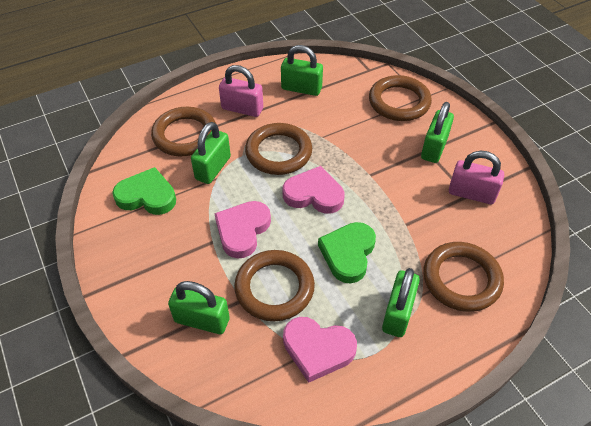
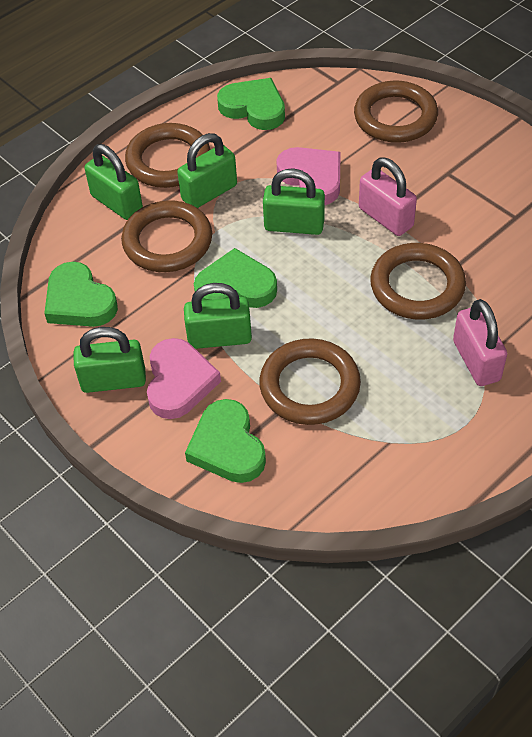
green heart: 2 -> 4
pink heart: 3 -> 2

